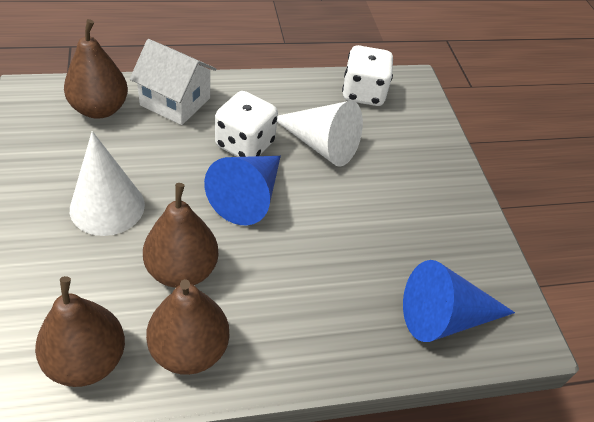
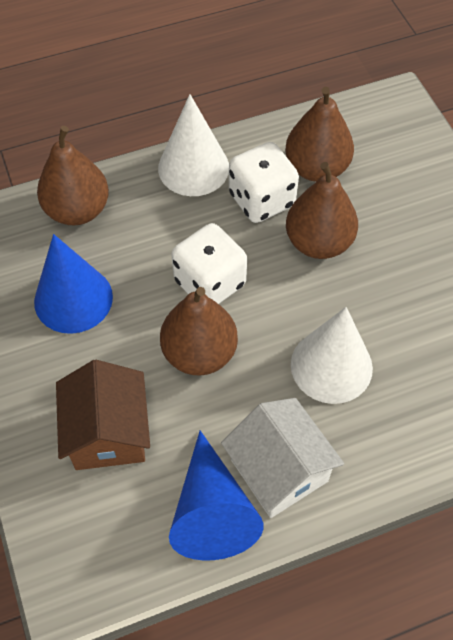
brown house: 0 -> 1

